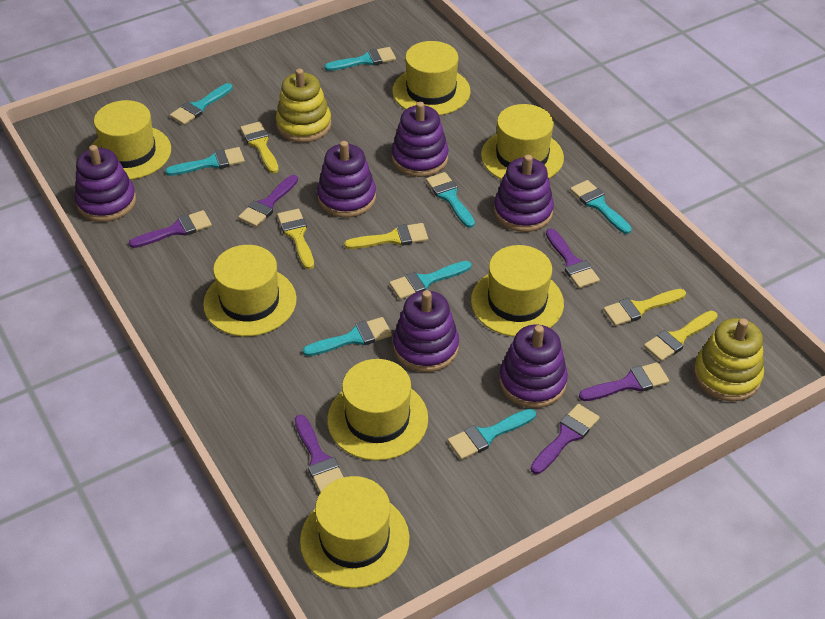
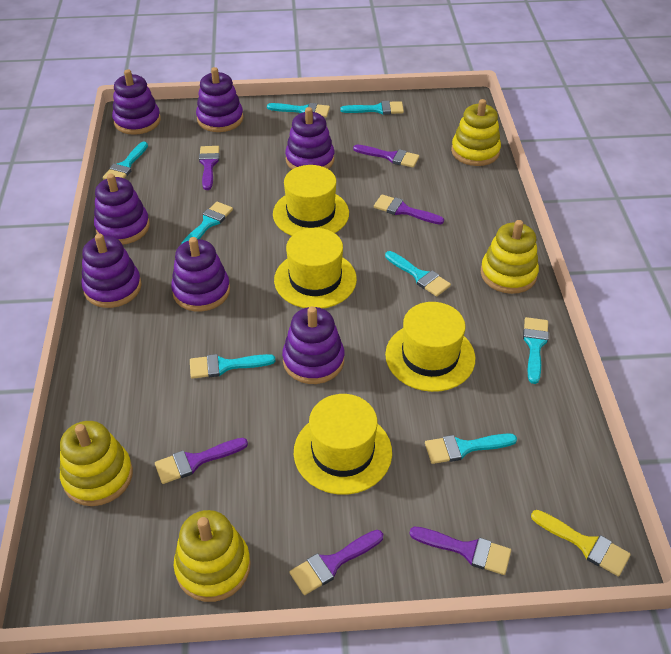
purple stacking toy: 6 -> 7
yellow brush: 5 -> 1
yellow hat: 7 -> 4
yellow stacking toy: 2 -> 4

